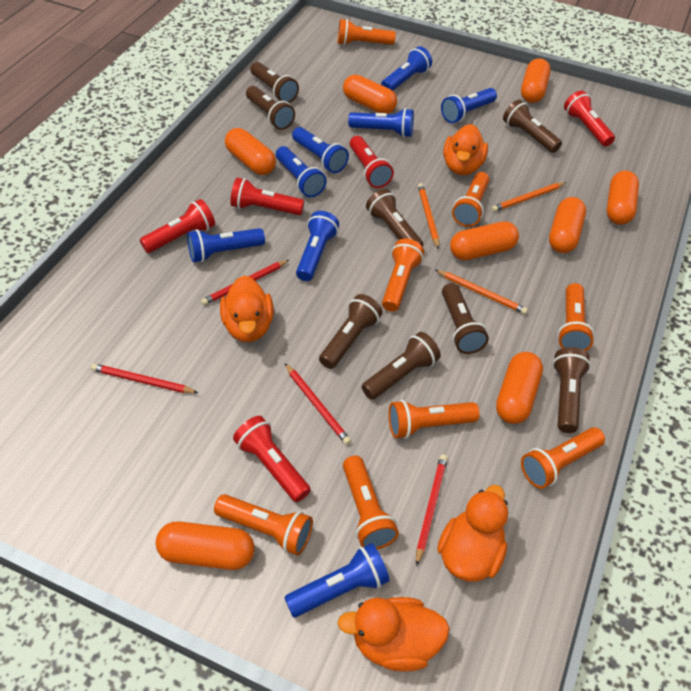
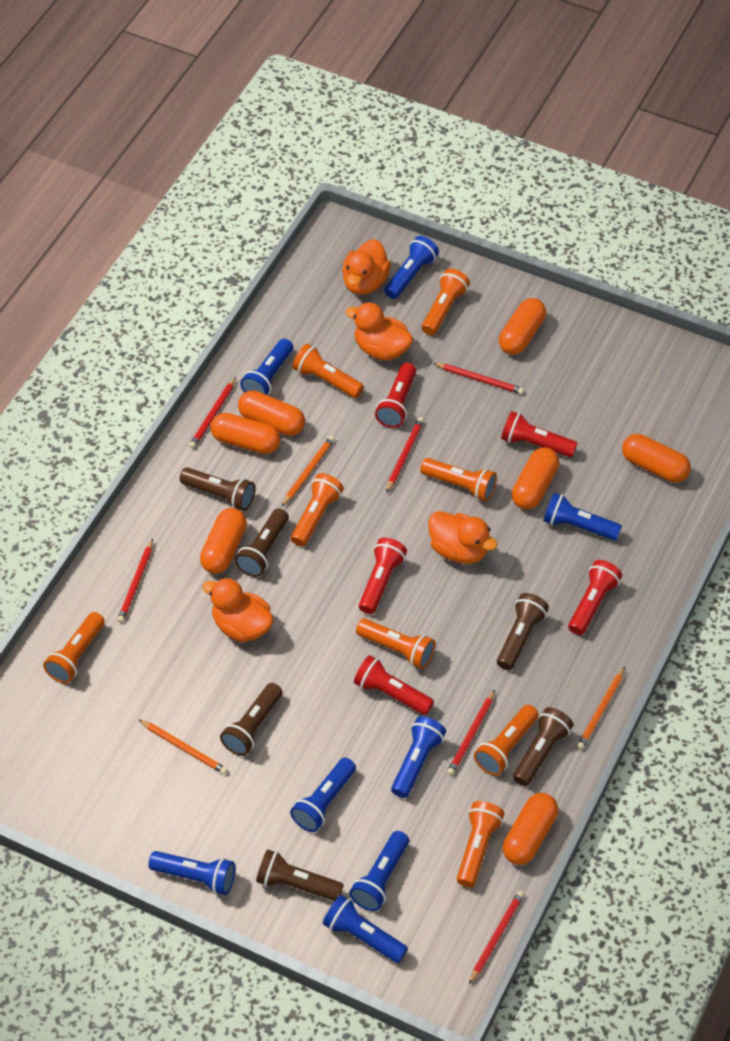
brown flashlight: 8 -> 6
orange capsule: 8 -> 7
red pencil: 4 -> 6

